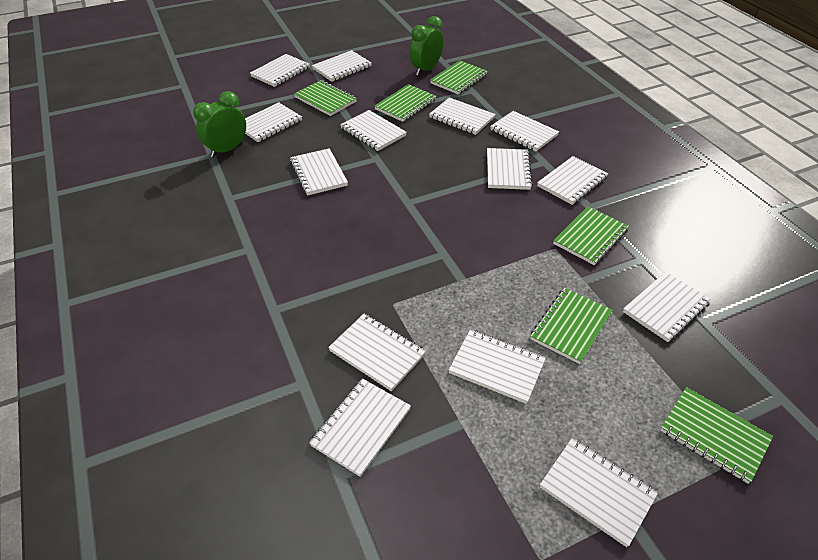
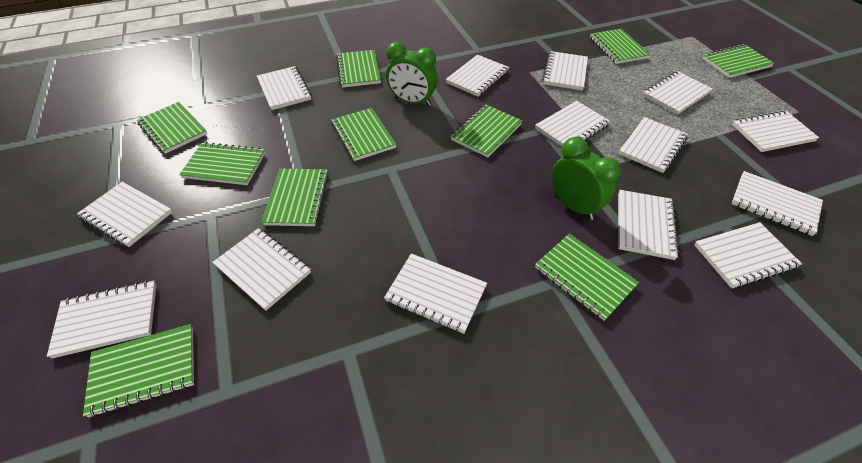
green notebook: 6 -> 10

